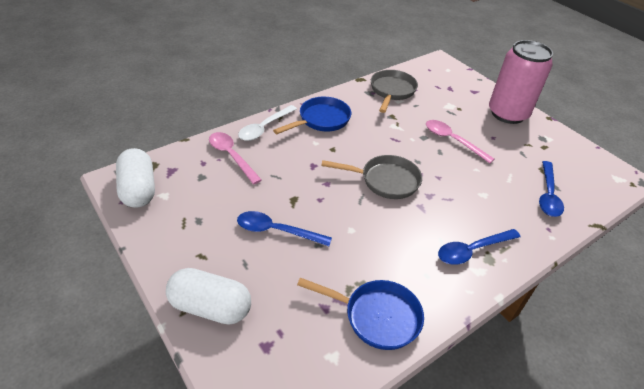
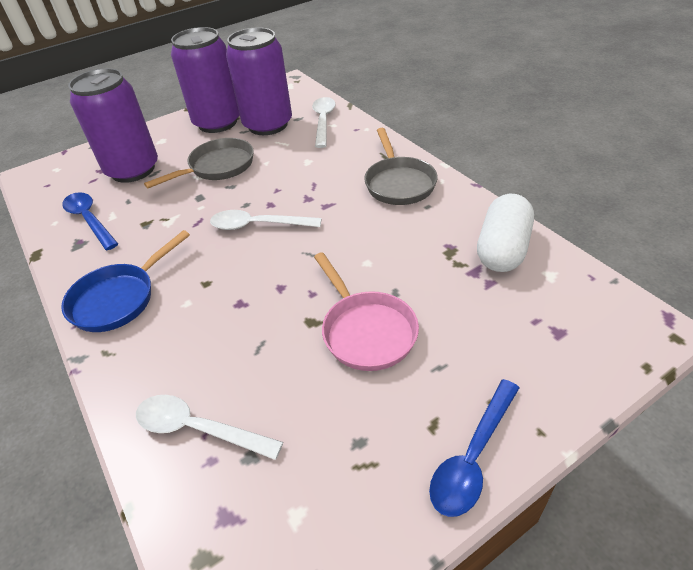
blue pan: 2 -> 1
blue spoon: 3 -> 2
pink can: 1 -> 0
pink pan: 0 -> 1
pink spoon: 2 -> 0
purple can: 0 -> 3
white capsule: 2 -> 1
white spoon: 1 -> 3

